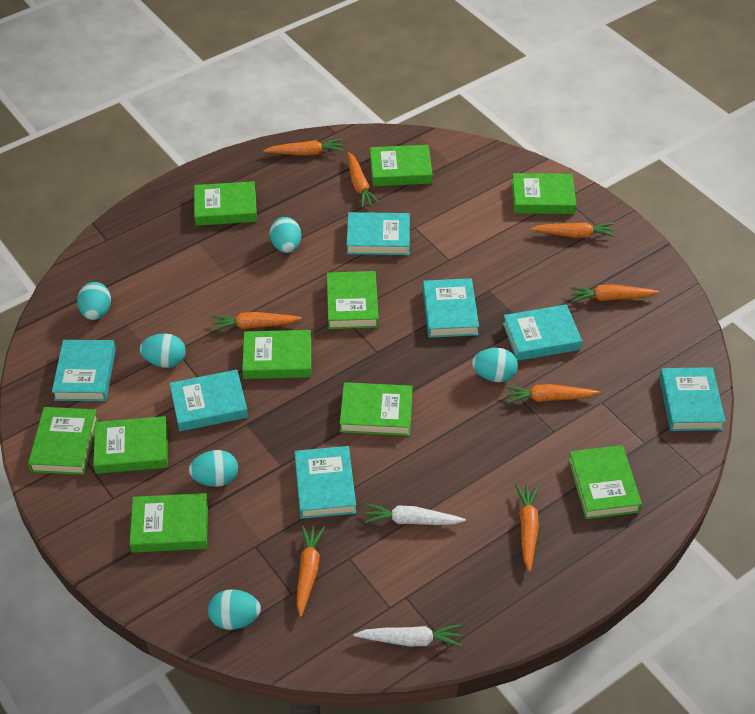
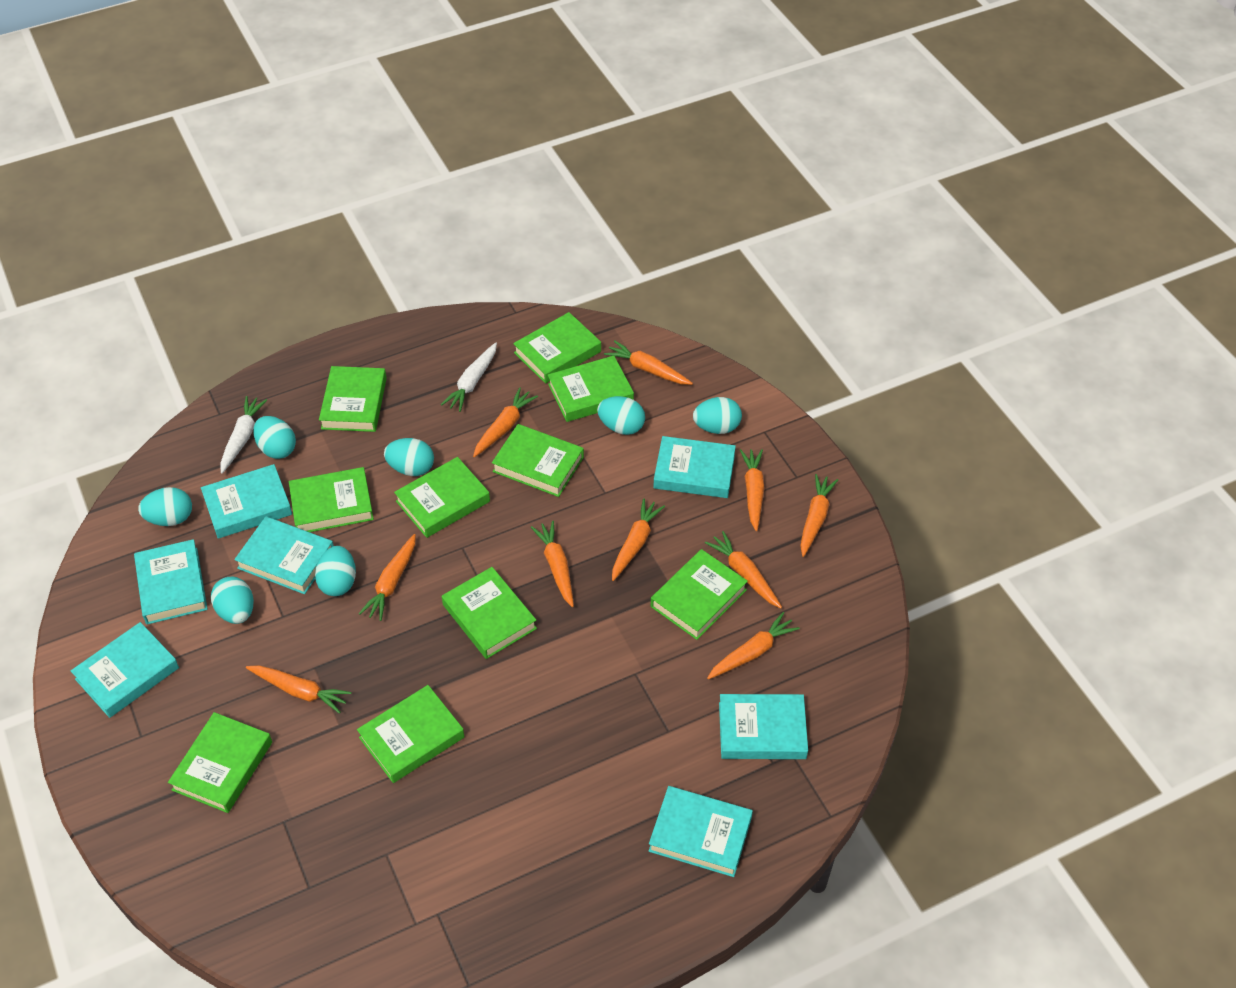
orange carrot: 8 -> 10
turquoise egg: 6 -> 7

